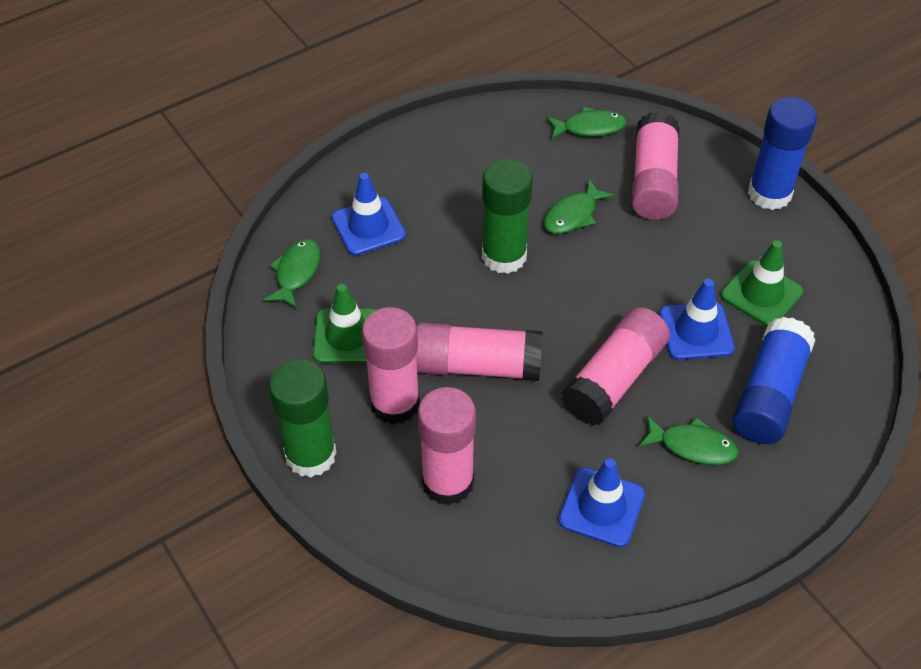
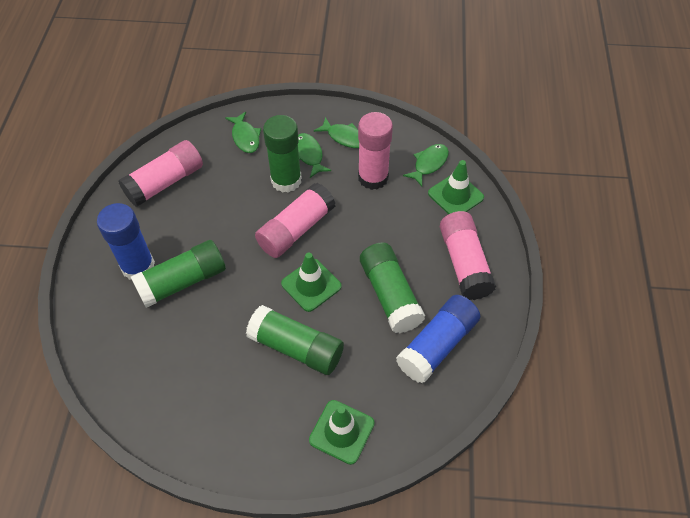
blue traffic cone: 3 -> 0
green glue stick: 2 -> 4
green traffic cone: 2 -> 3
pink glue stick: 5 -> 4

